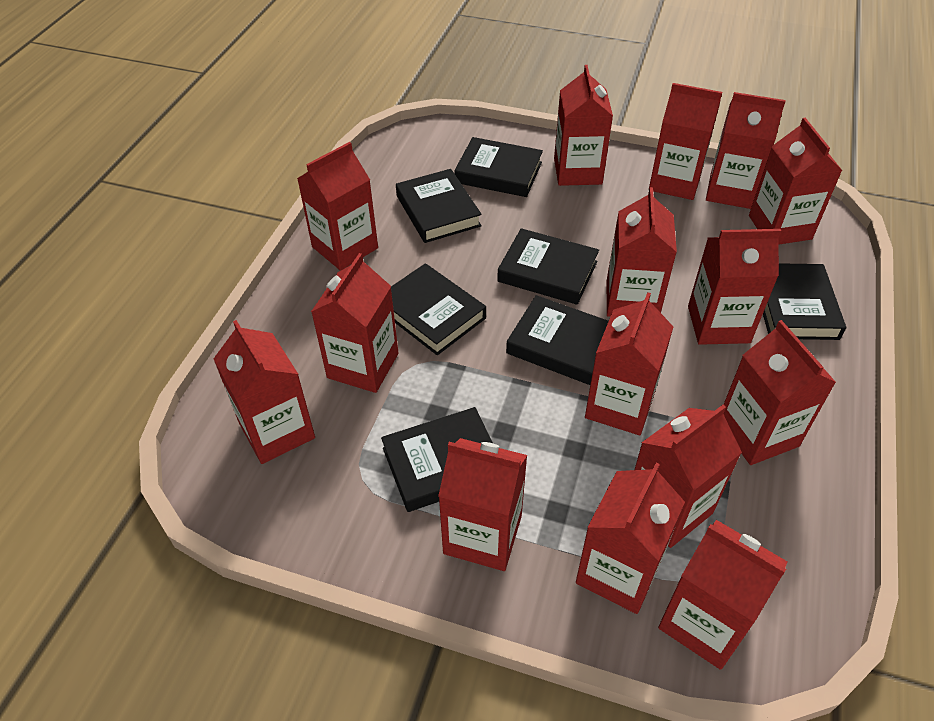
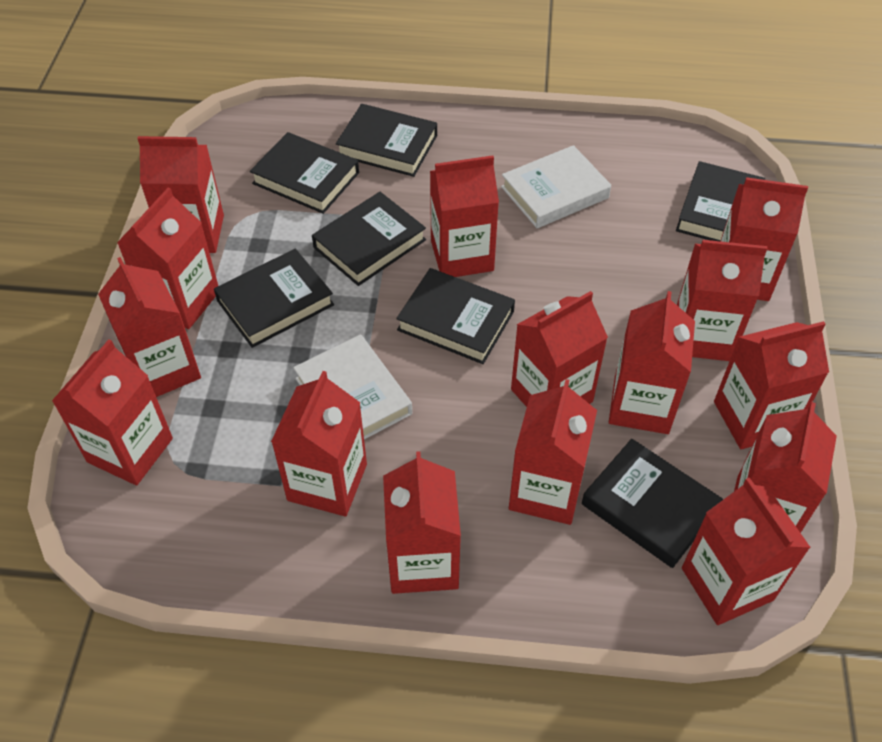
white book: 0 -> 2

